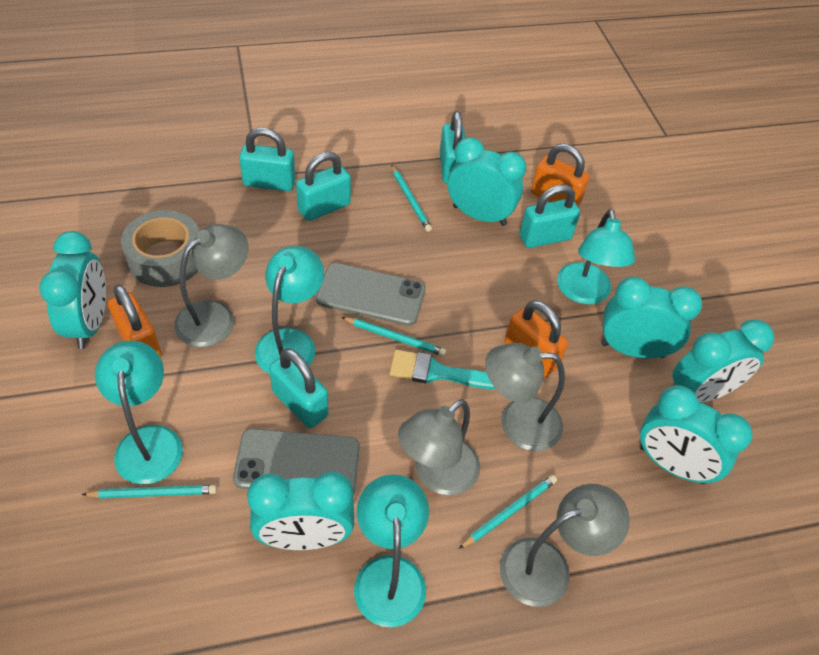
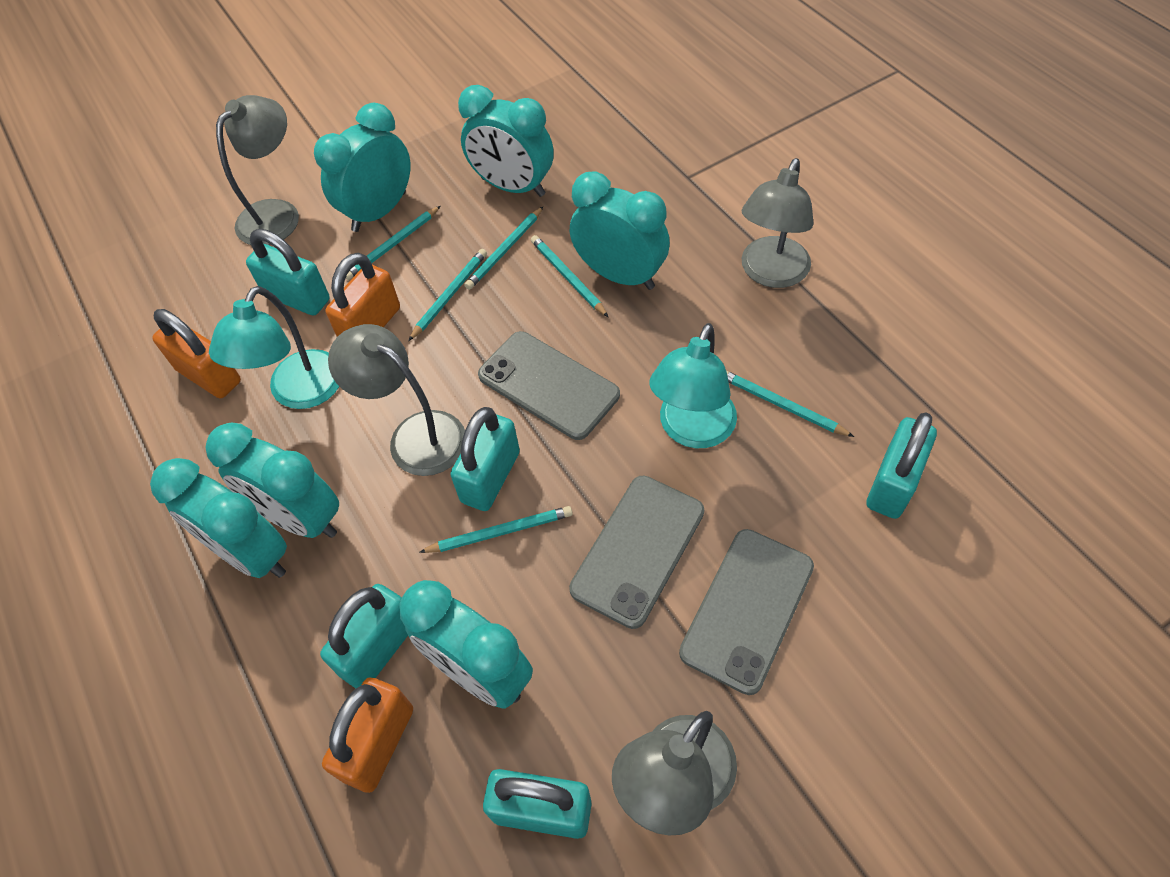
grey phone: 2 -> 3
grey tape: 1 -> 0
turquoise brush: 1 -> 0
turquoise lamp: 4 -> 2
turquoise pencil: 4 -> 6

